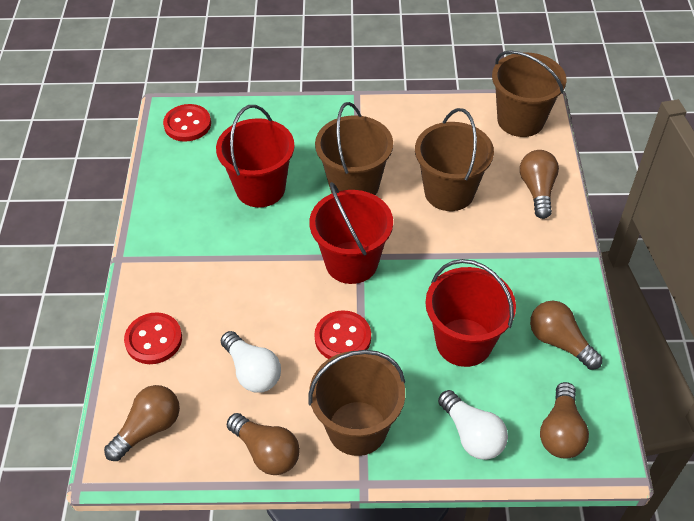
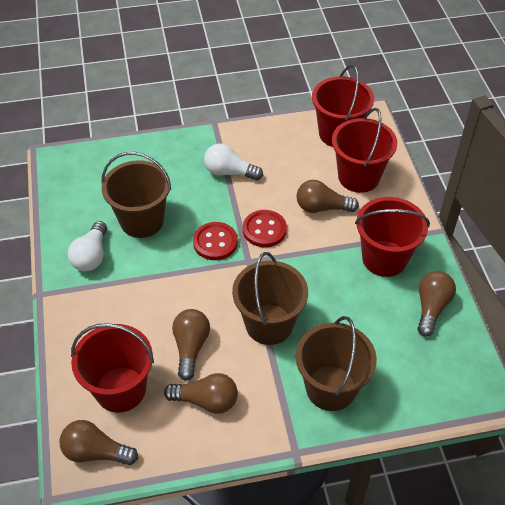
brown bucket: 4 -> 3
red bucket: 3 -> 4
red button: 3 -> 2

